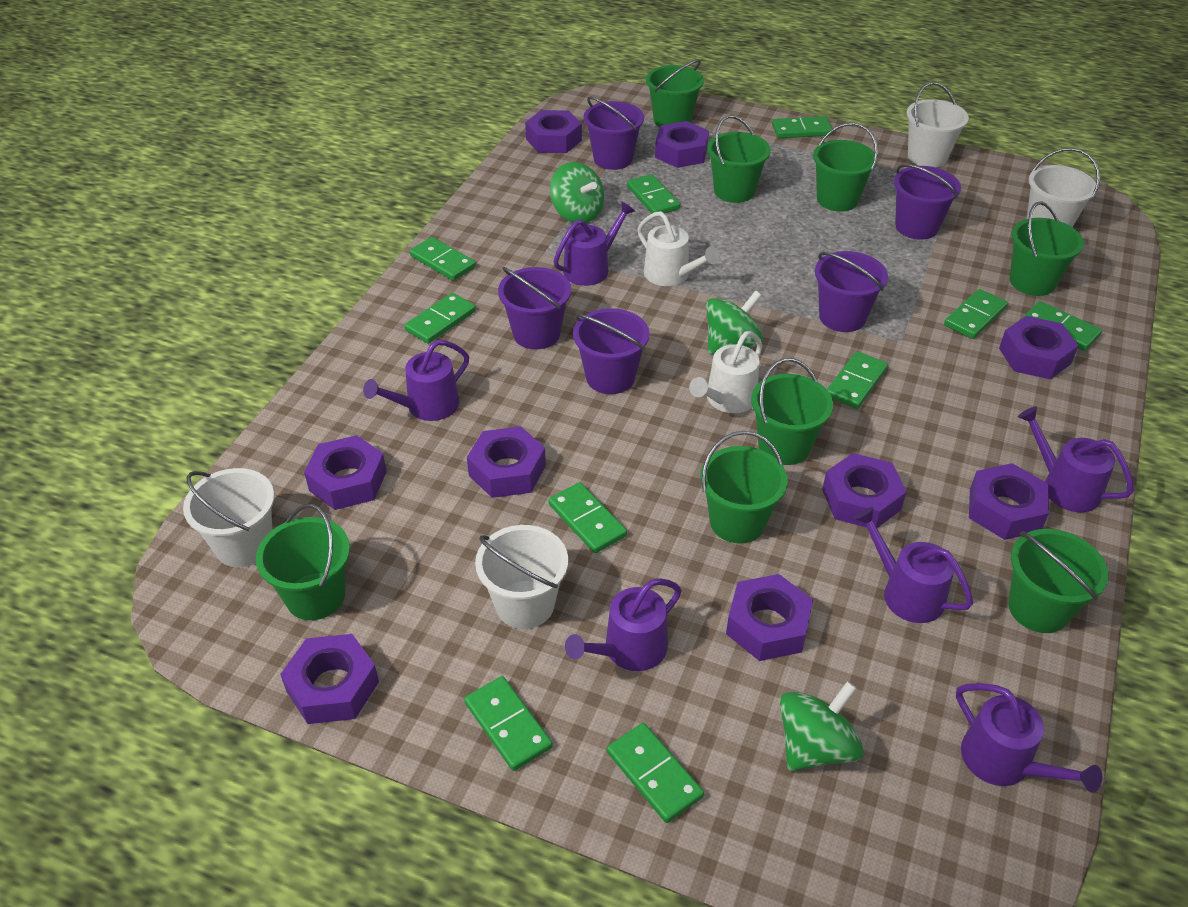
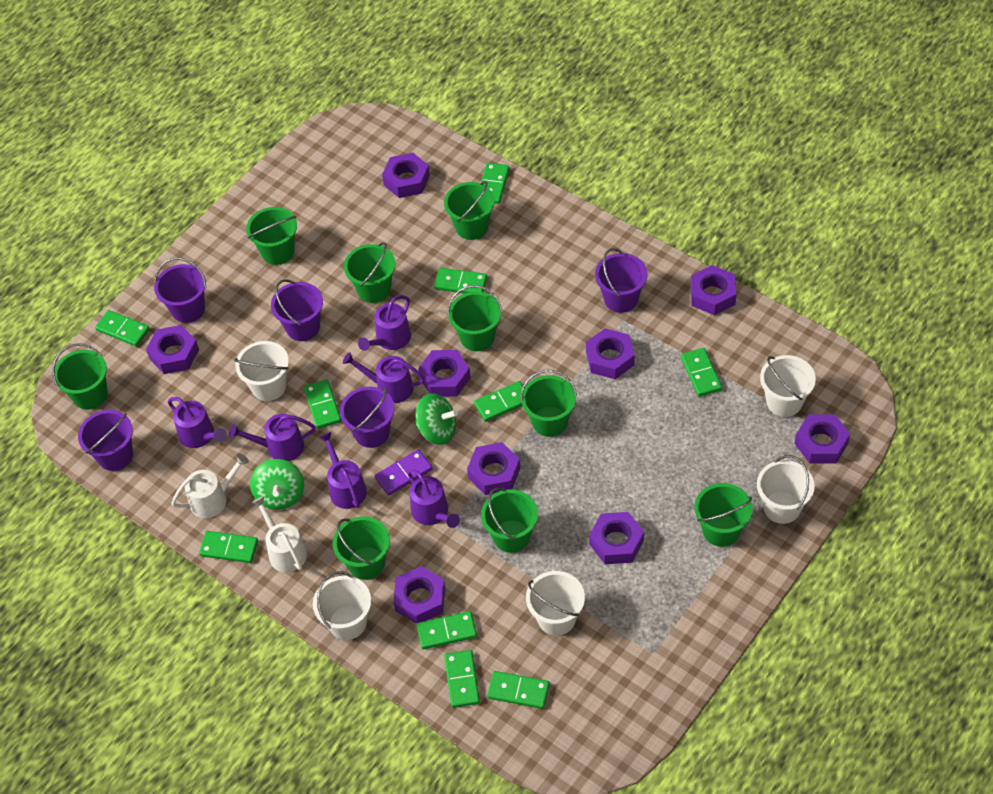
green bucket: 8 -> 9
green spinning top: 3 -> 2
purple domino: 0 -> 1
white bucket: 4 -> 5

